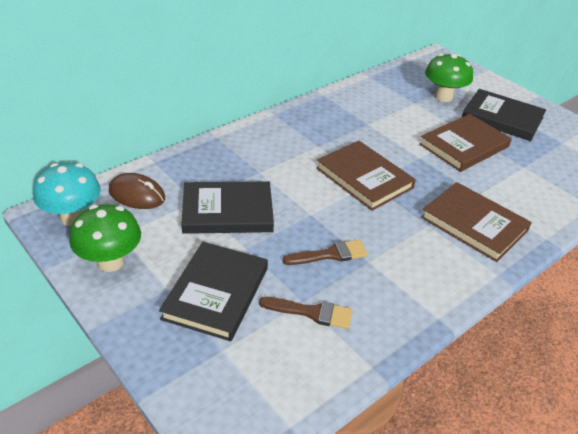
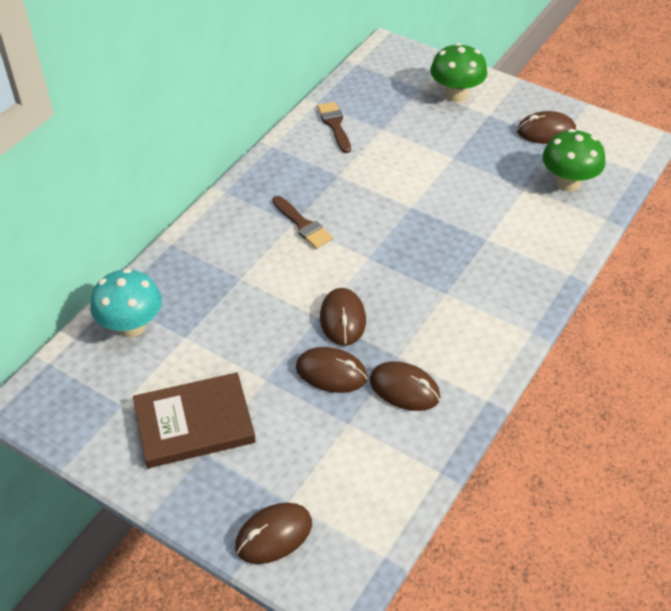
black book: 3 -> 0
brown book: 3 -> 1
brown mouse: 1 -> 5

